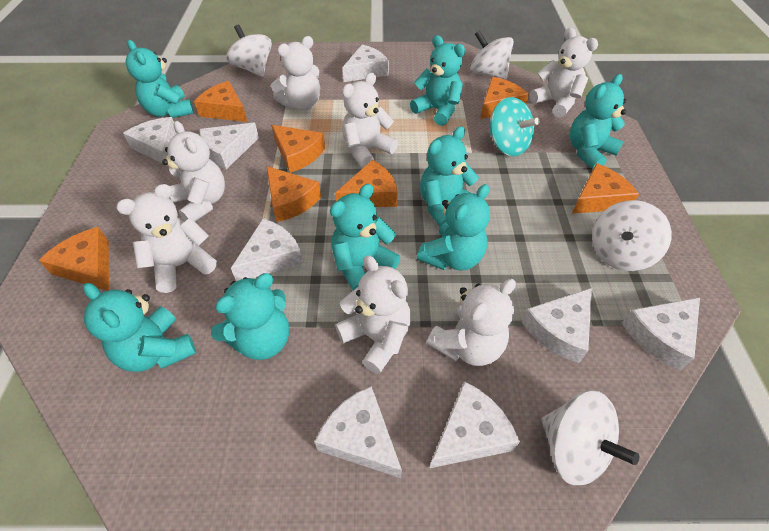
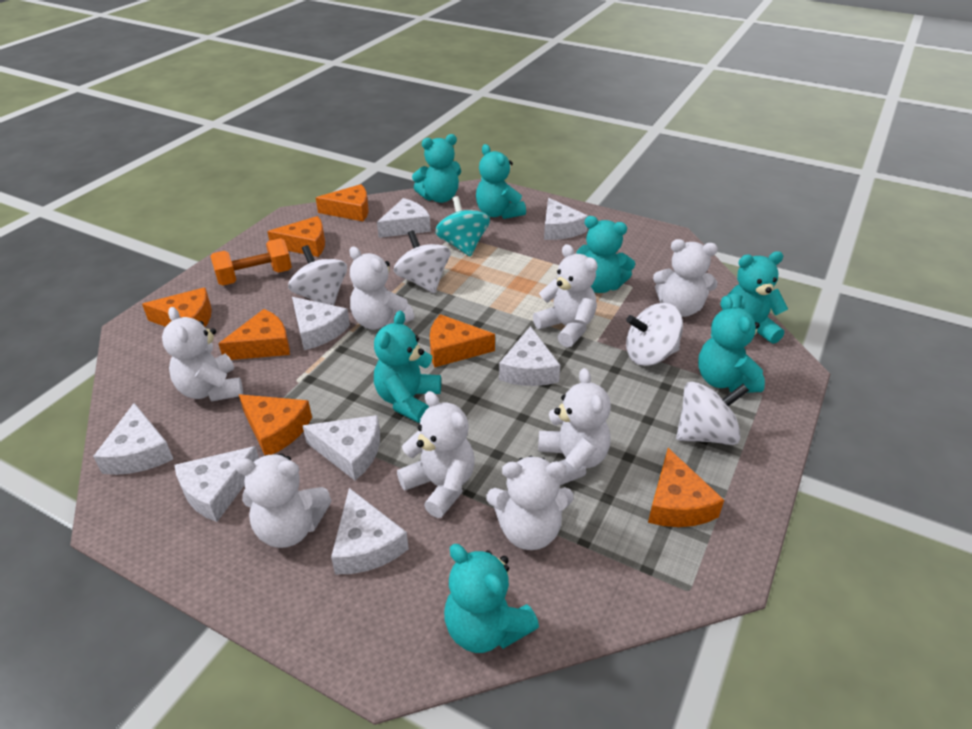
orange dumbbell: 0 -> 1
turquoise teddy bear: 8 -> 7
white teddy bear: 7 -> 8

